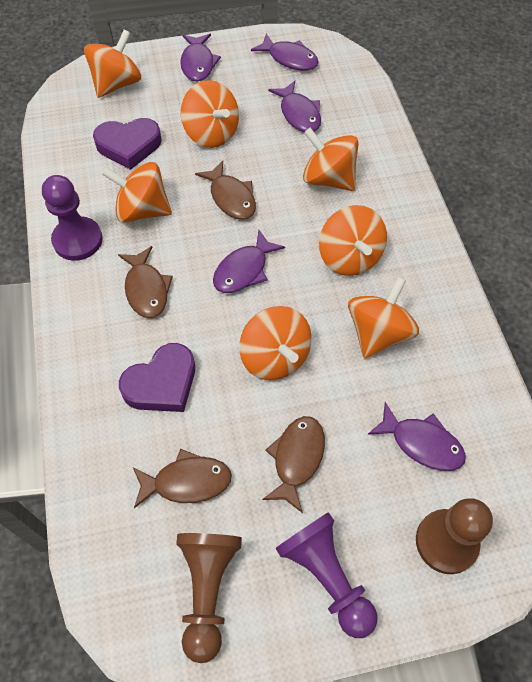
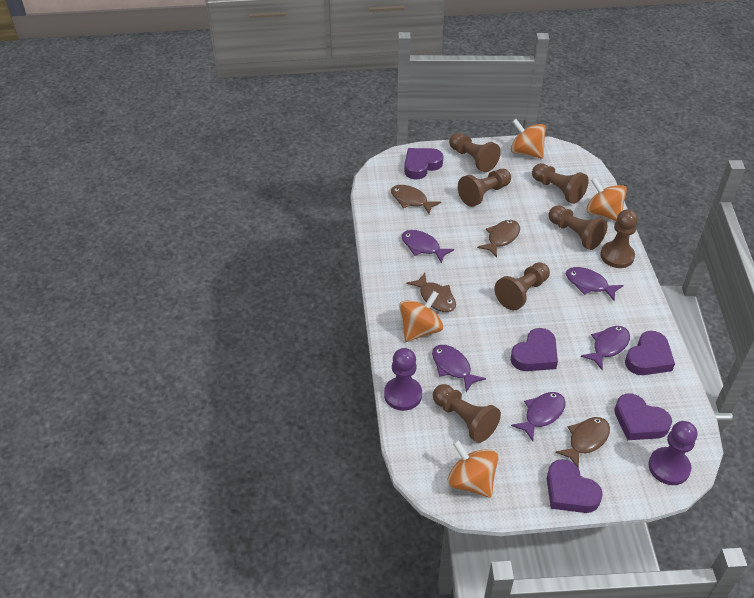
brown pawn: 2 -> 7
orange spinning top: 7 -> 4
purple heart: 2 -> 5

